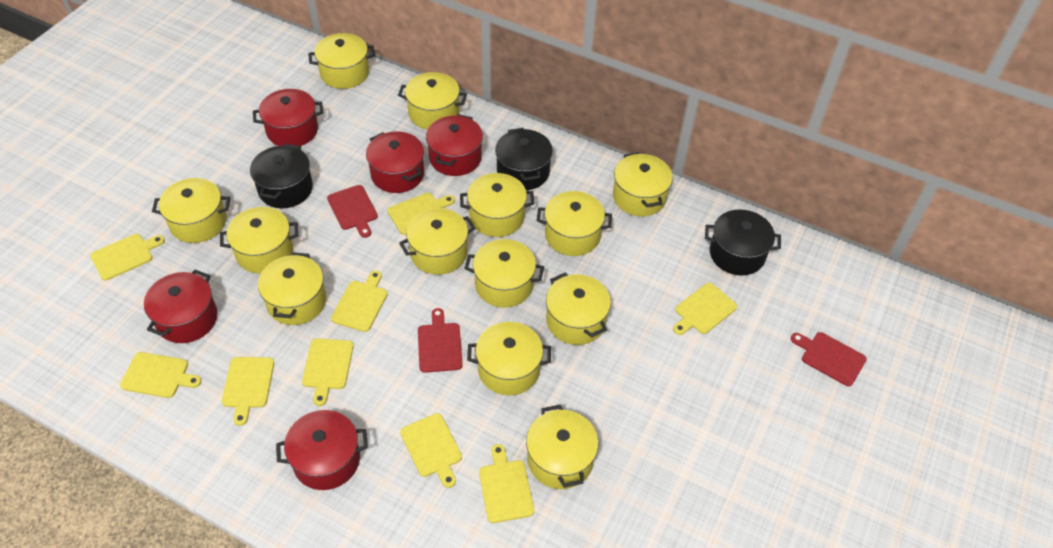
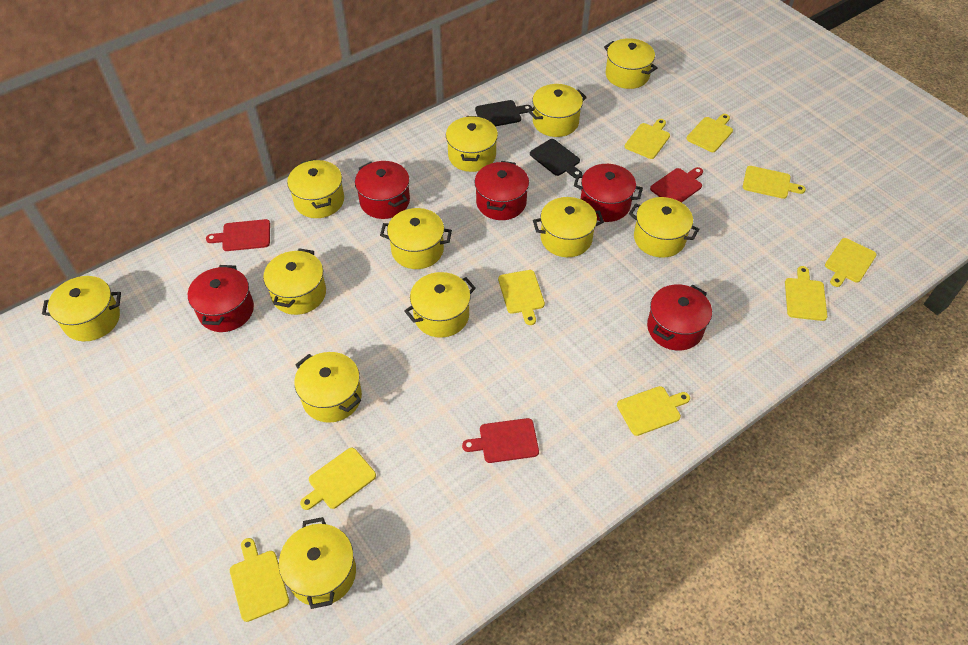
black cutting board: 0 -> 2
black pot: 3 -> 0
yellow pot: 13 -> 12

